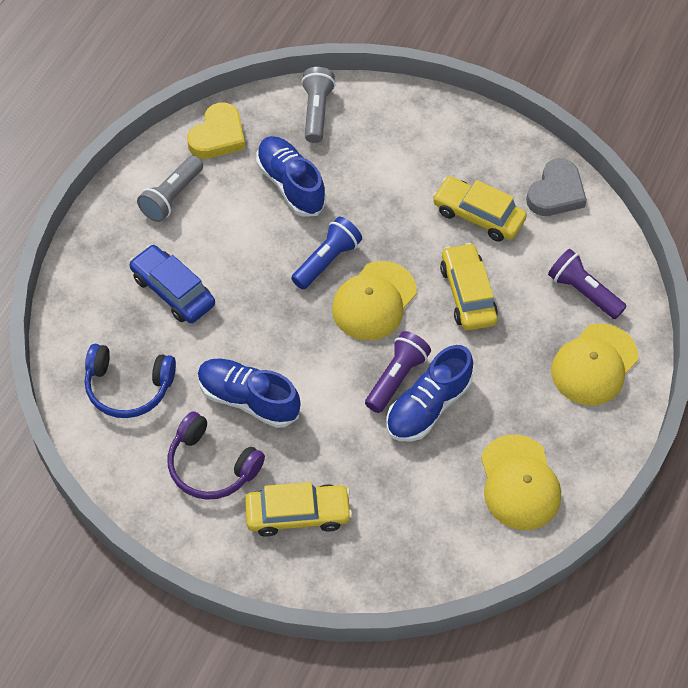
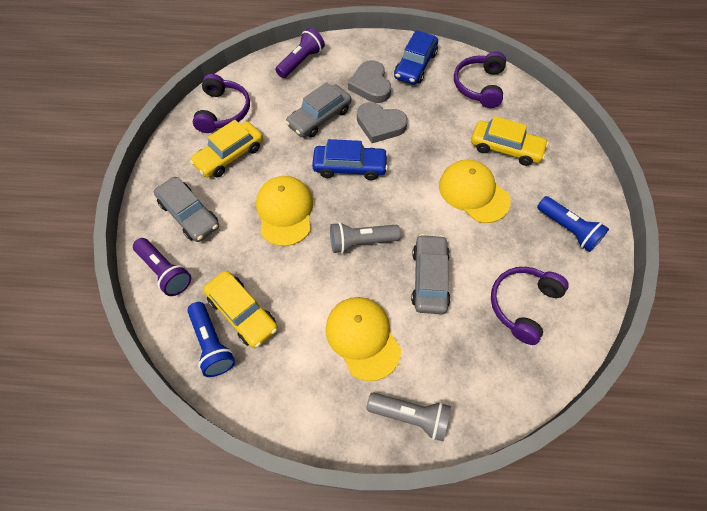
blue car: 1 -> 2
blue flashlight: 1 -> 2
blue headphones: 1 -> 0
blue shoe: 3 -> 0
grey car: 0 -> 3
grey heart: 1 -> 2
purple headphones: 1 -> 3
yellow heart: 1 -> 0

